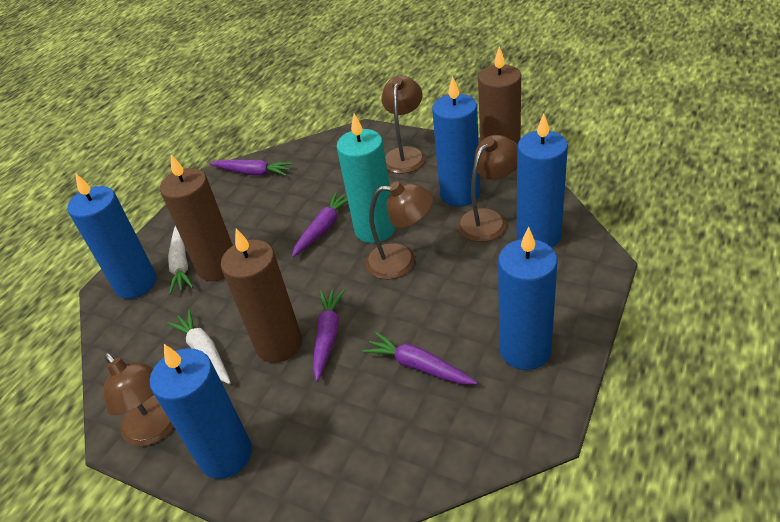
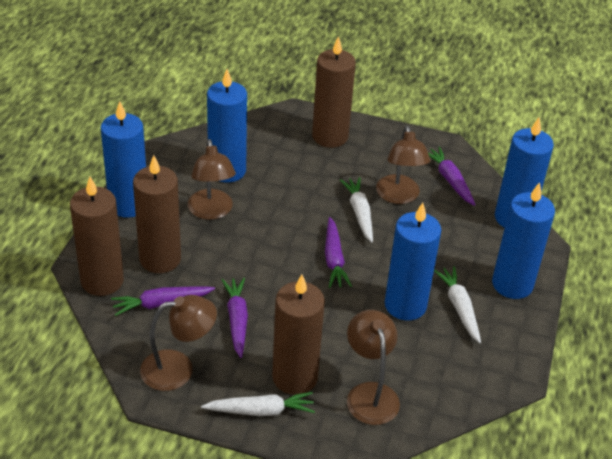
brown candle: 3 -> 4
turquoise candle: 1 -> 0
white carrot: 2 -> 3

